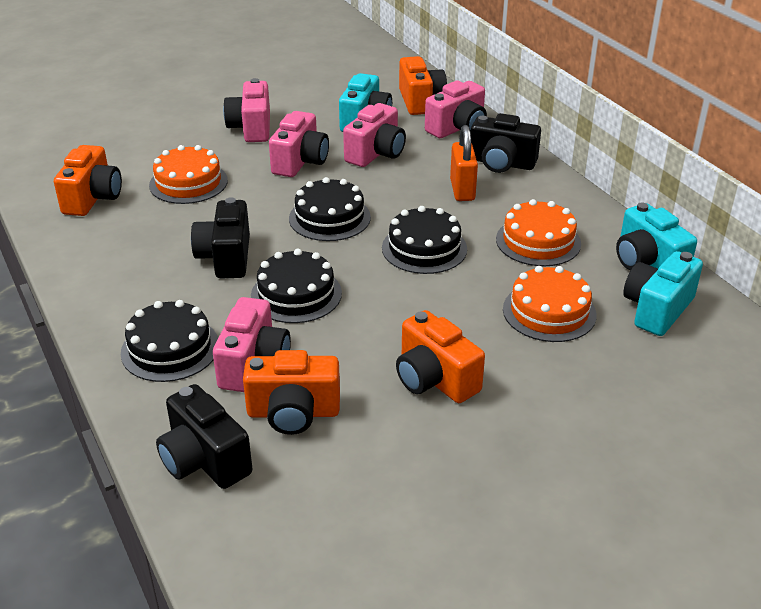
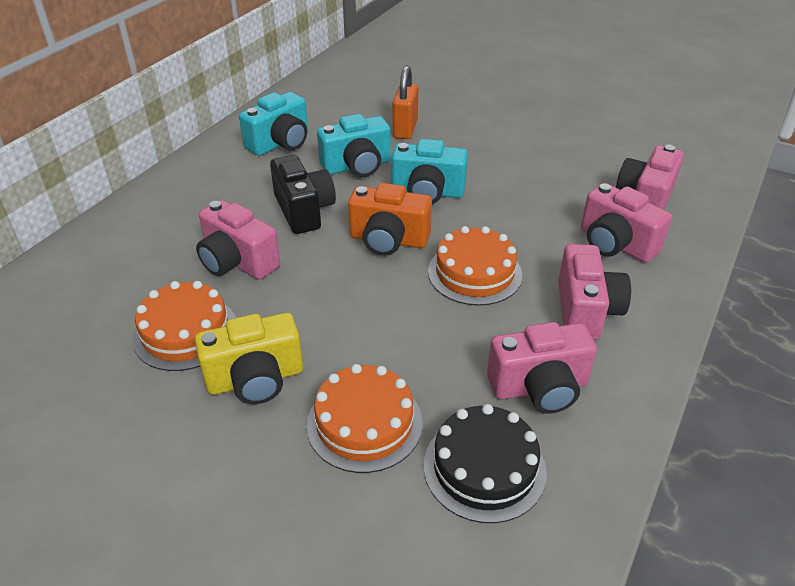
black cake: 4 -> 1
black camera: 3 -> 1
orange camera: 4 -> 1
yellow camera: 0 -> 1

